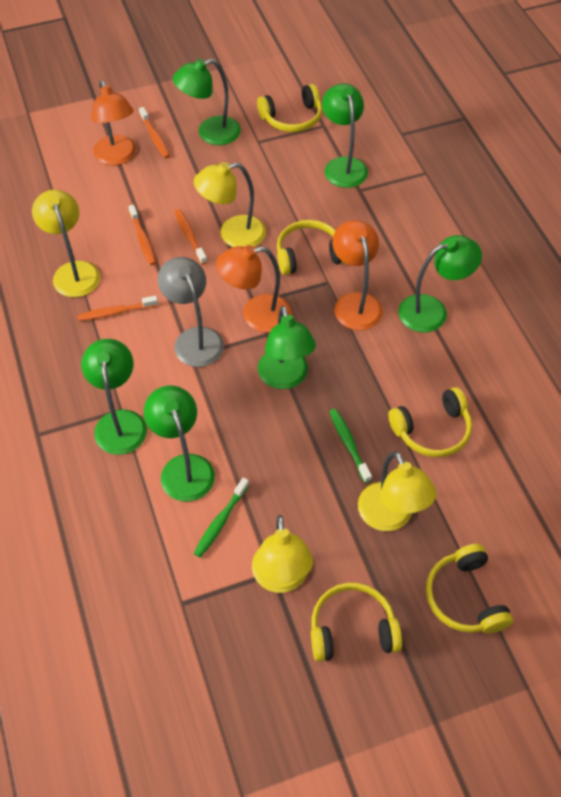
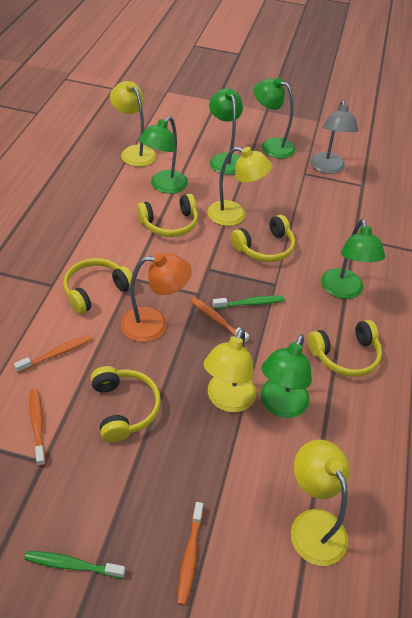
green lamp: 6 -> 5
orange lamp: 3 -> 1

